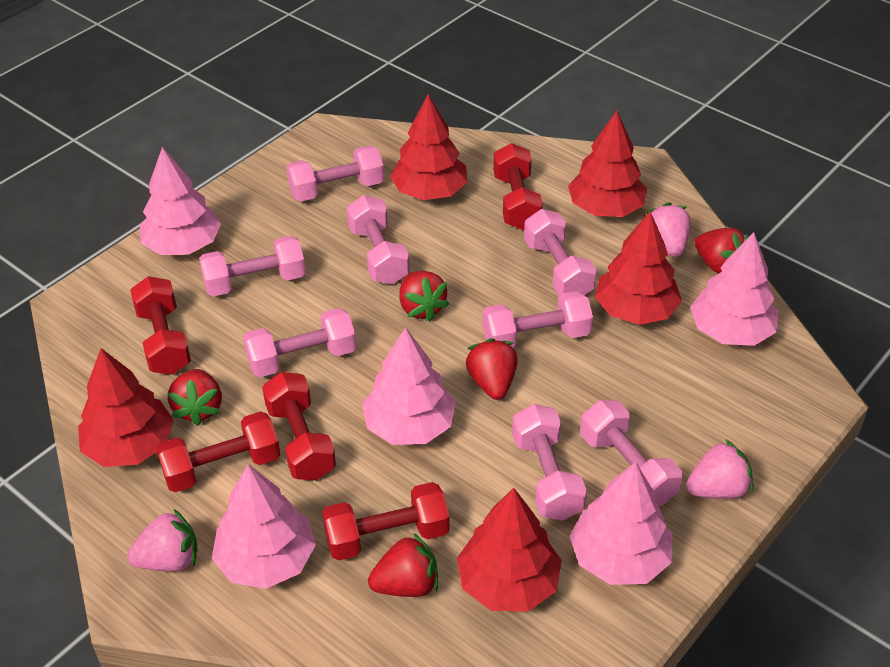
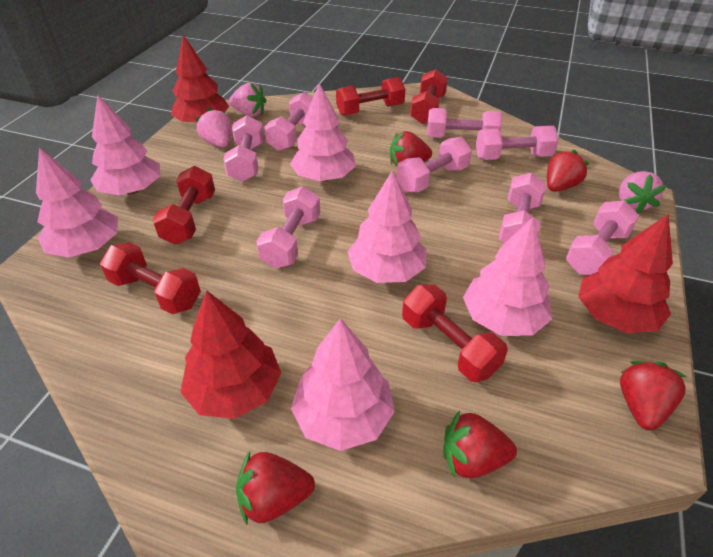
pink tree: 5 -> 6
red tree: 5 -> 3

